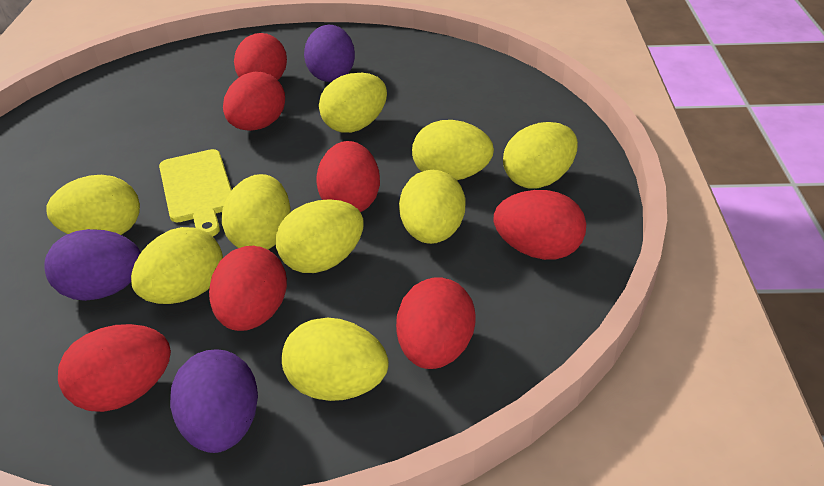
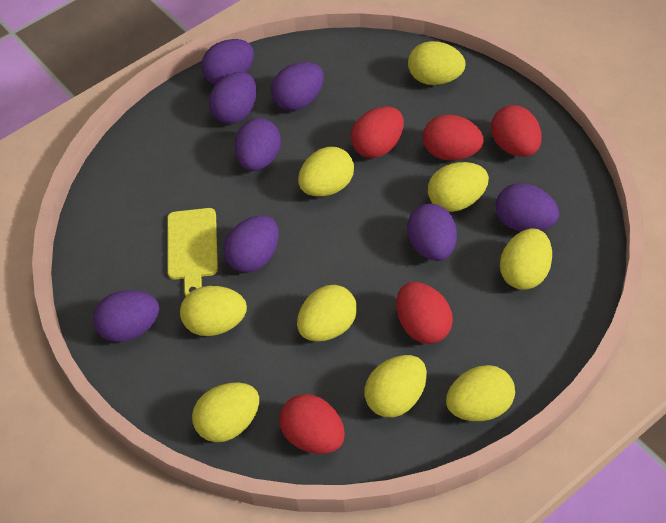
purple egg: 3 -> 8
red egg: 7 -> 5

